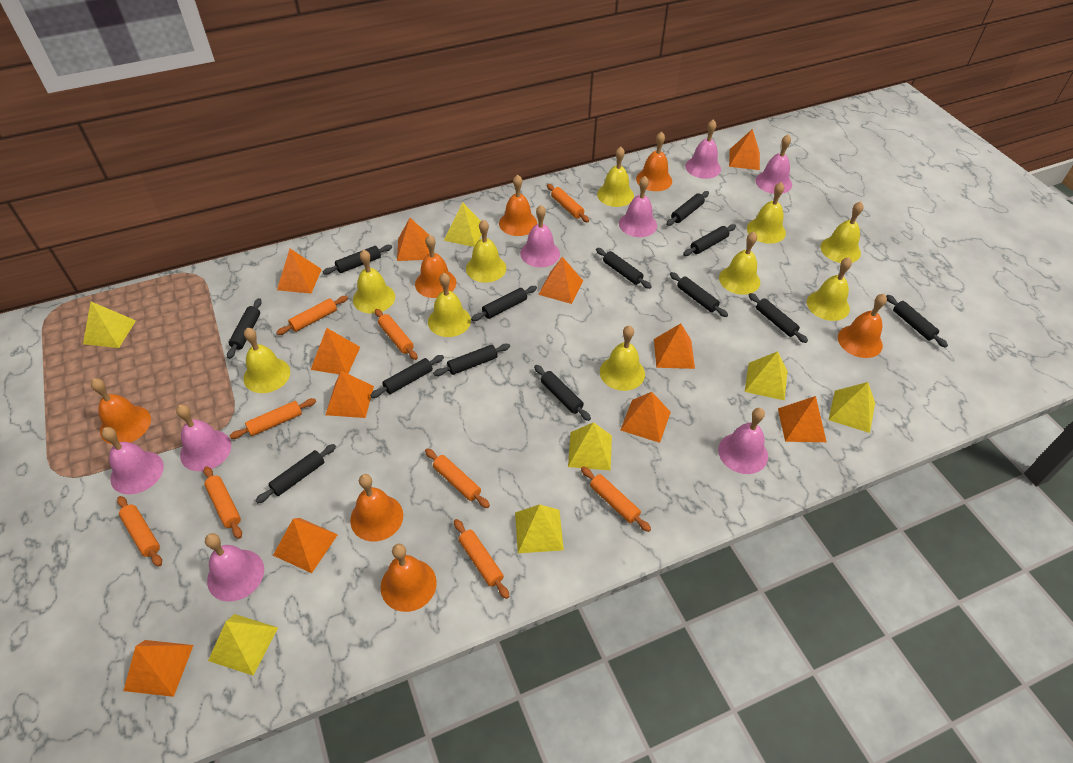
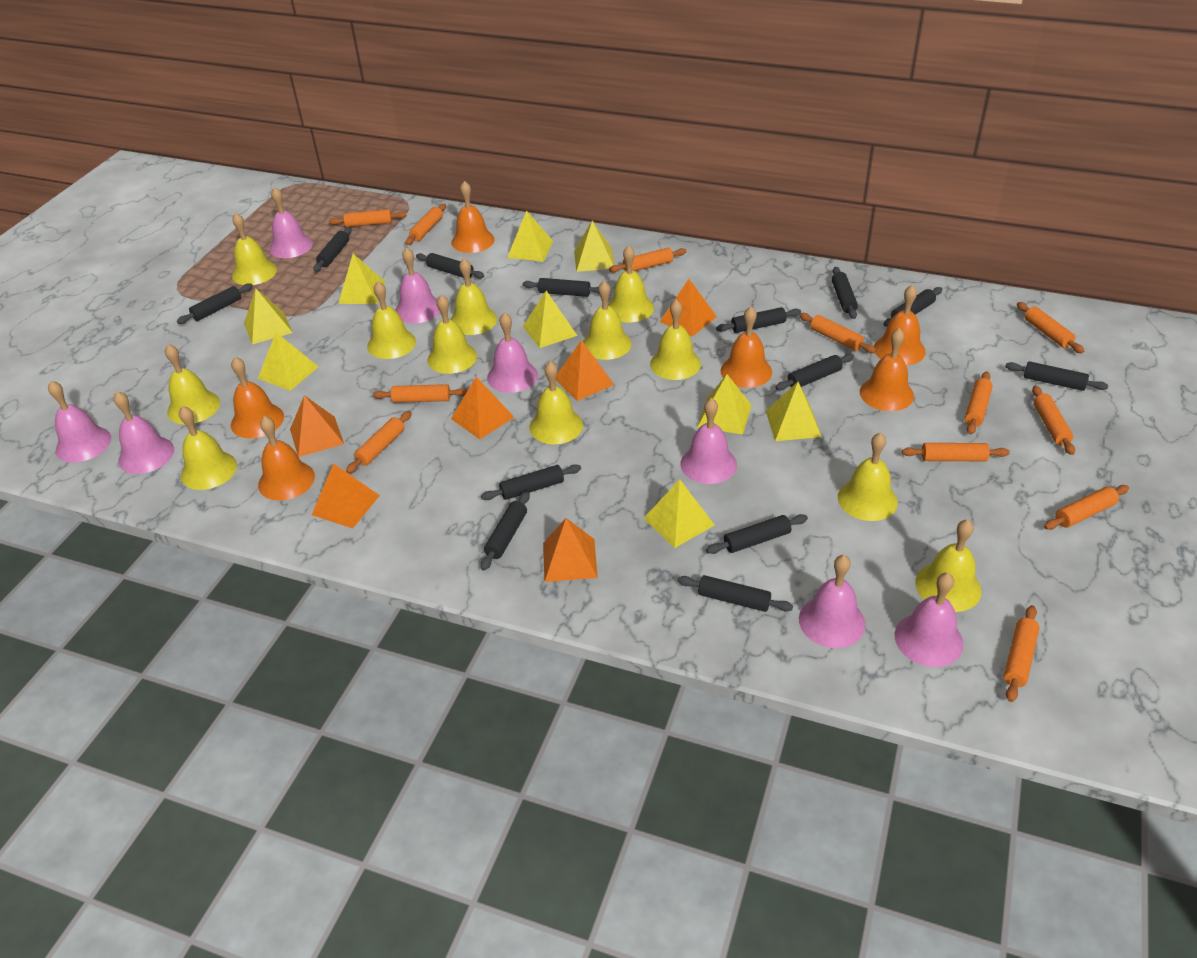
orange bell: 7 -> 6
orange pyramid: 11 -> 6
orange rolling pin: 9 -> 12
yellow bell: 10 -> 12
yellow pyramid: 7 -> 9

